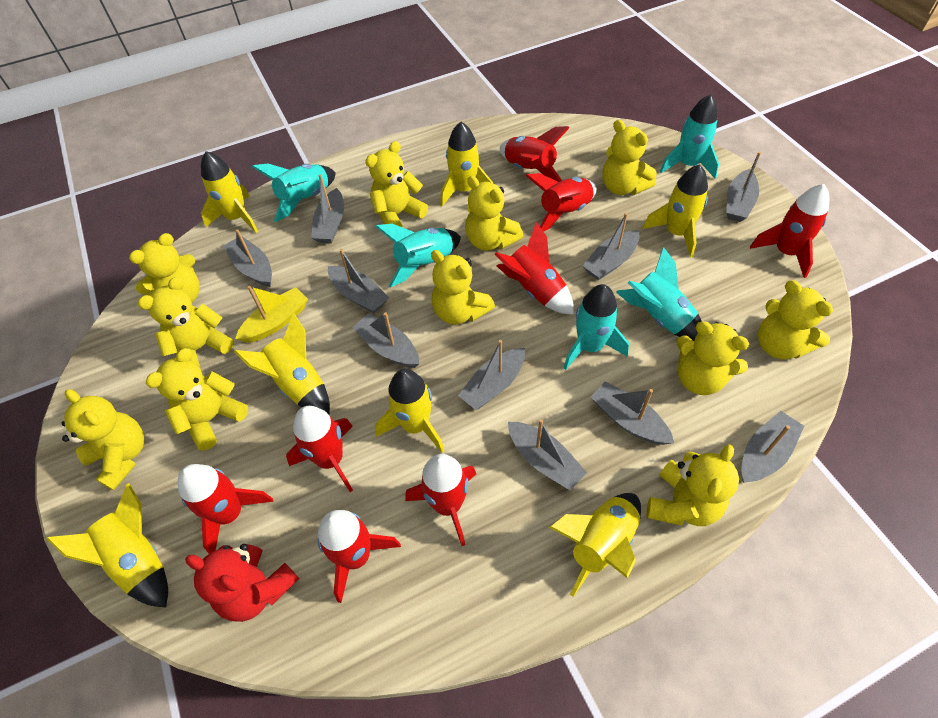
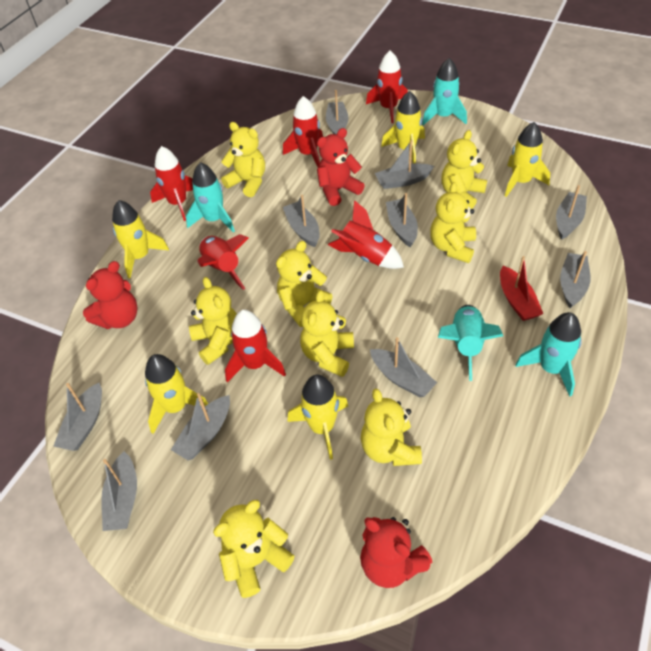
red boat: 0 -> 1
red rocket: 8 -> 6
red teddy bear: 1 -> 3
turquoise rocket: 5 -> 4
yellow boat: 1 -> 0
yellow rocket: 7 -> 5
yellow teddy bear: 11 -> 8

